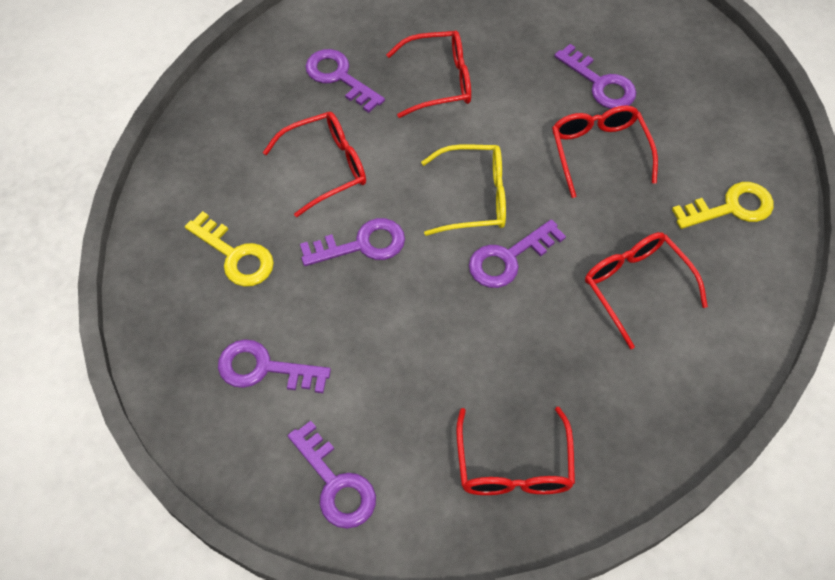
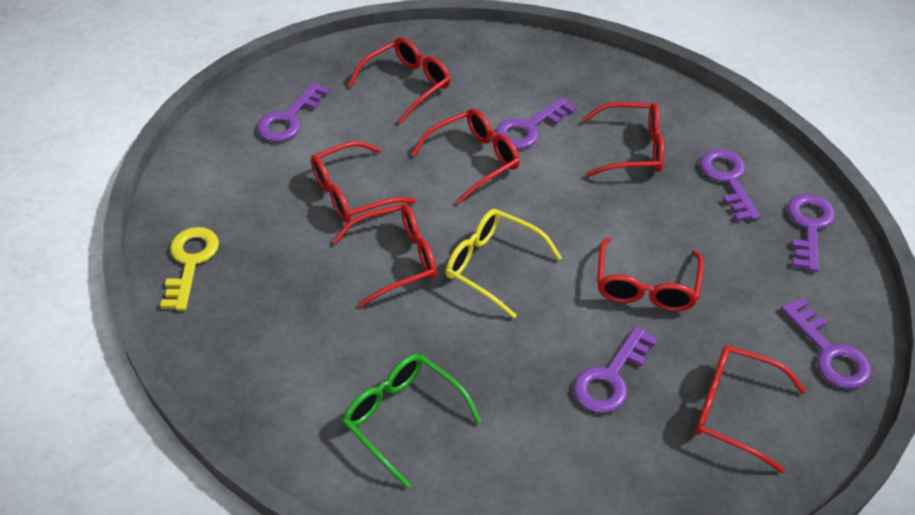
green glasses: 0 -> 1
red glasses: 5 -> 7
yellow key: 2 -> 1

